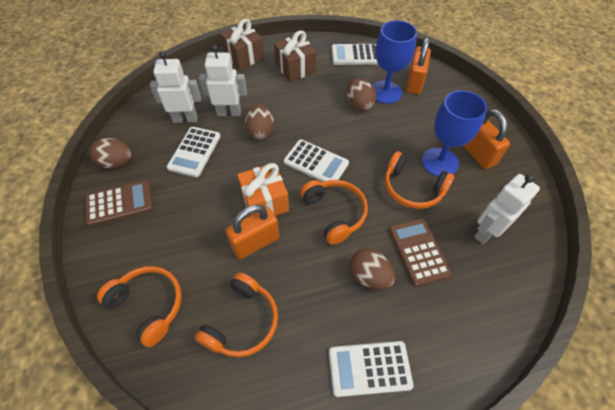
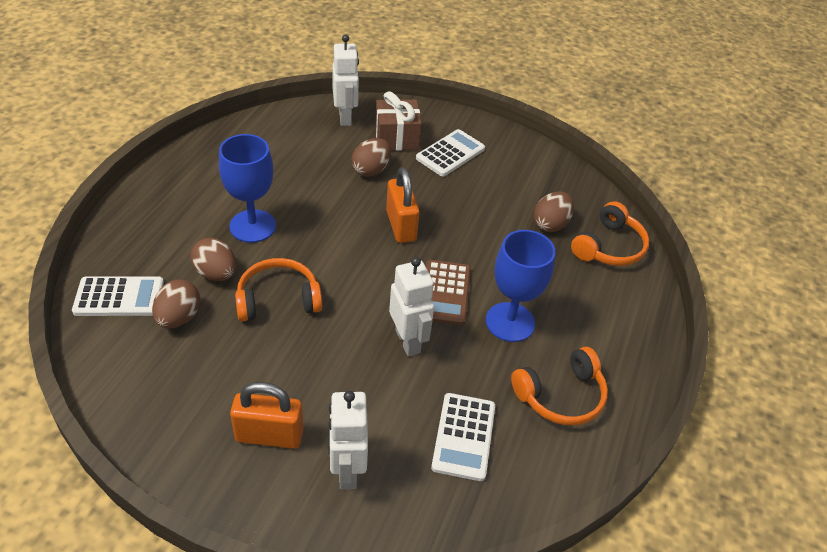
brown calculator: 2 -> 1
brown gift: 2 -> 1
orange gift: 1 -> 0
orange headphones: 4 -> 3
orange padlock: 3 -> 2
white calculator: 4 -> 3

